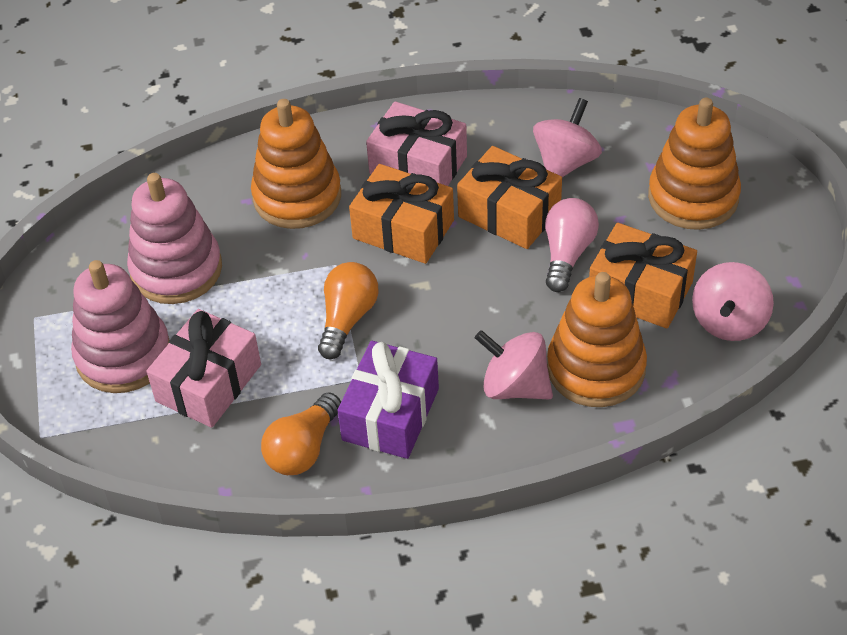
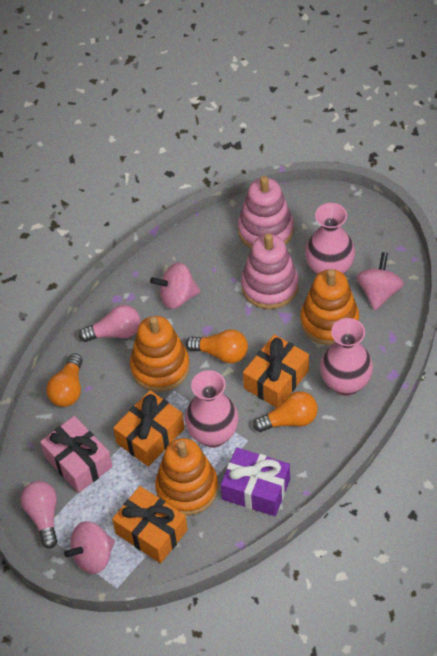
orange light bulb: 2 -> 3
pink gift: 2 -> 1
pink light bulb: 1 -> 2
pink vase: 0 -> 3

